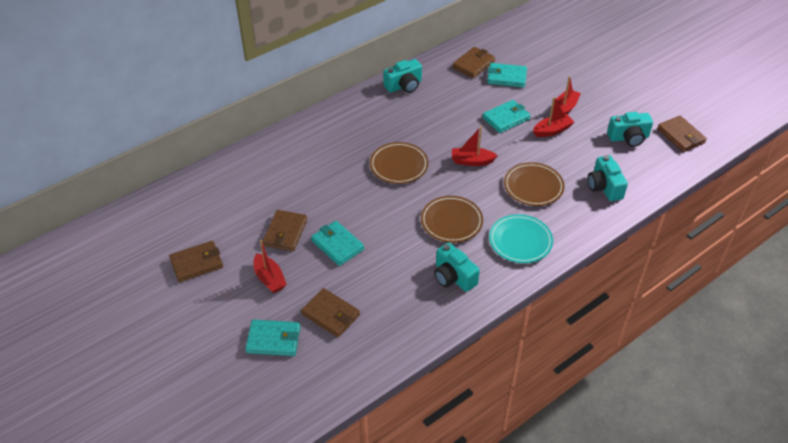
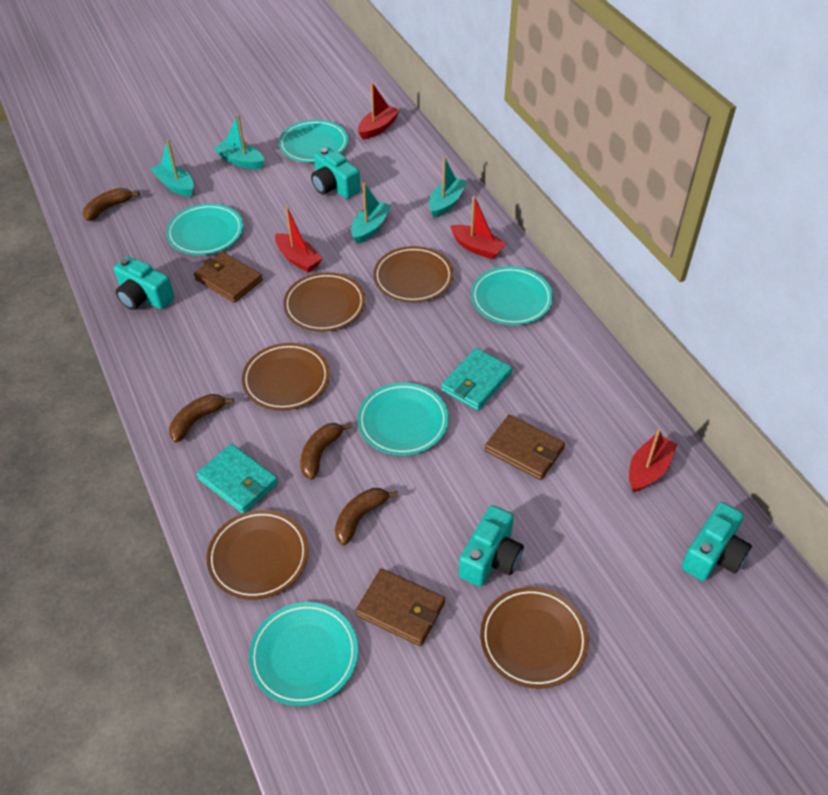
brown banana: 0 -> 4
brown plate: 3 -> 5
brown wallet: 5 -> 3
turquoise boat: 0 -> 4
turquoise plate: 1 -> 5
turquoise wallet: 4 -> 2

